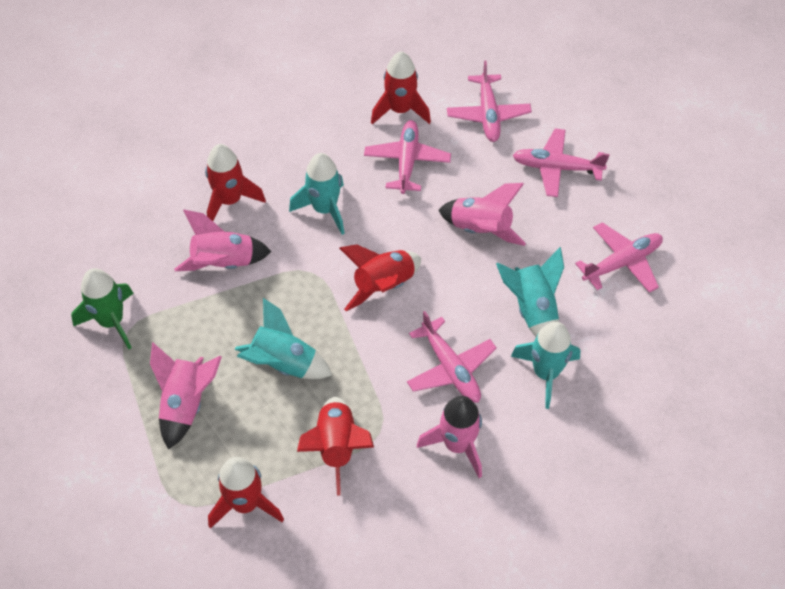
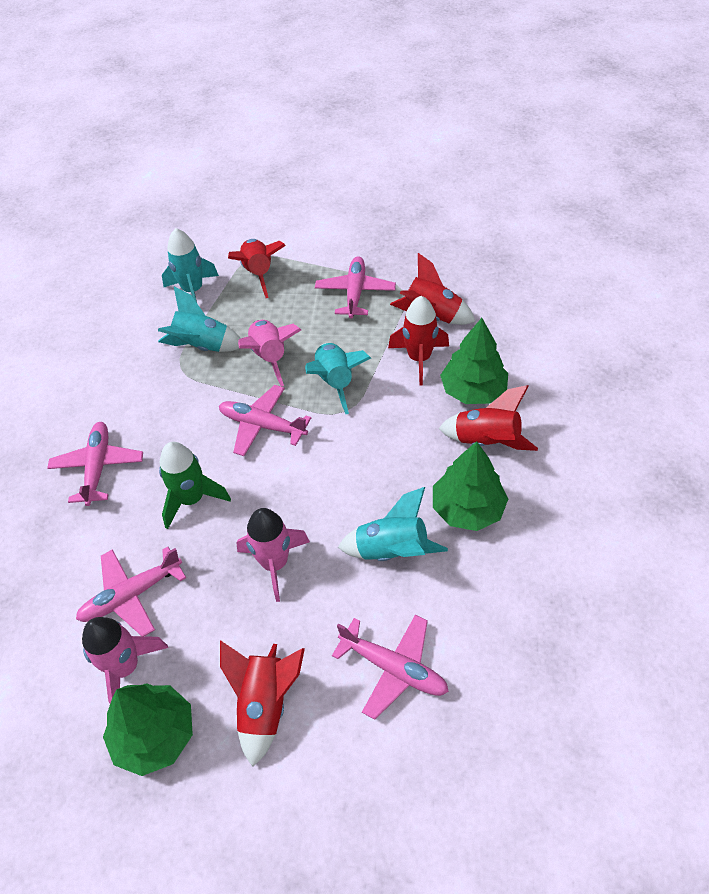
green tree: 0 -> 3
pink rocket: 4 -> 3

